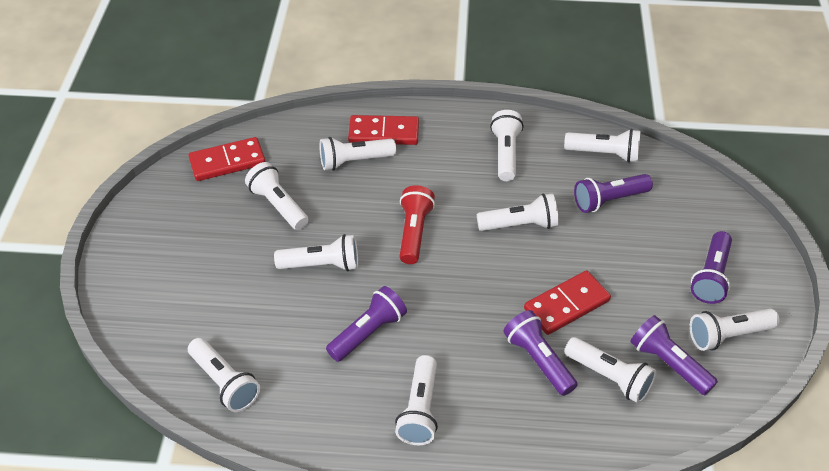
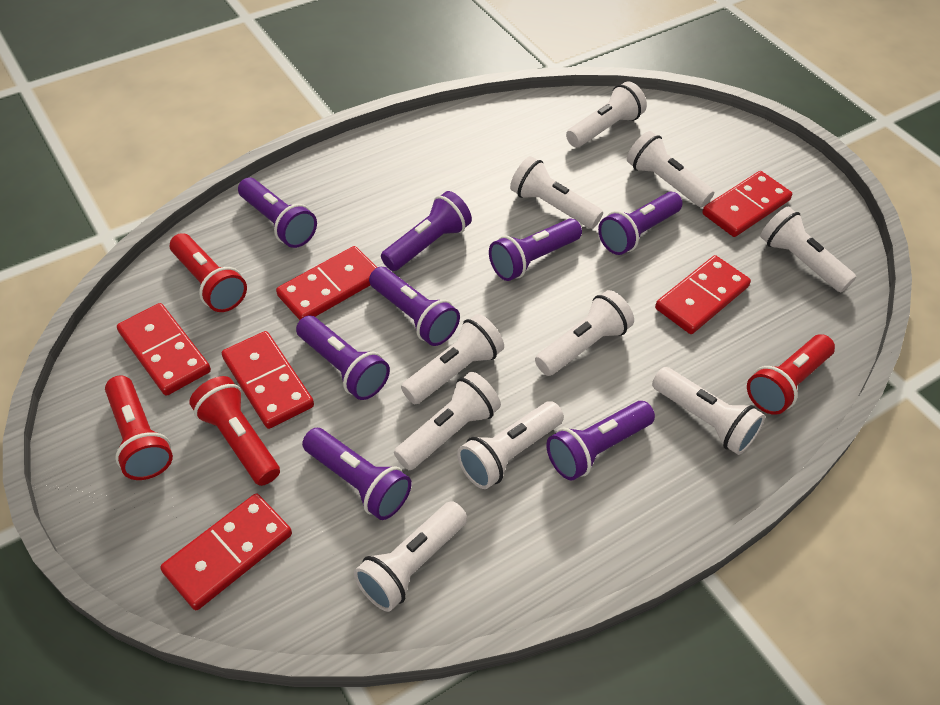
purple flashlight: 5 -> 8
red domino: 3 -> 6
red flashlight: 1 -> 4

